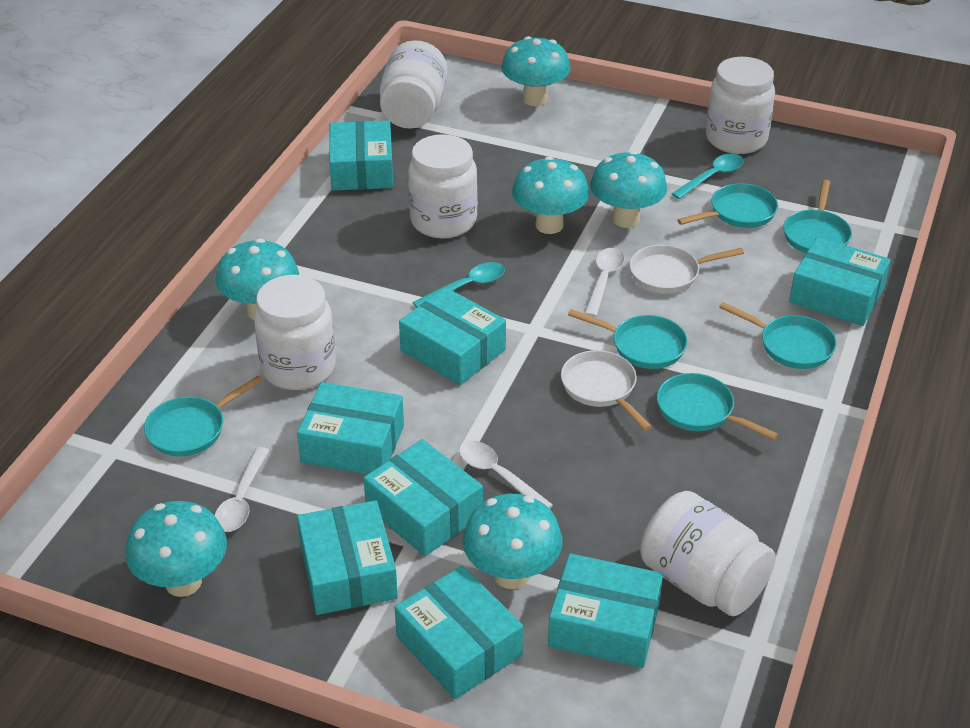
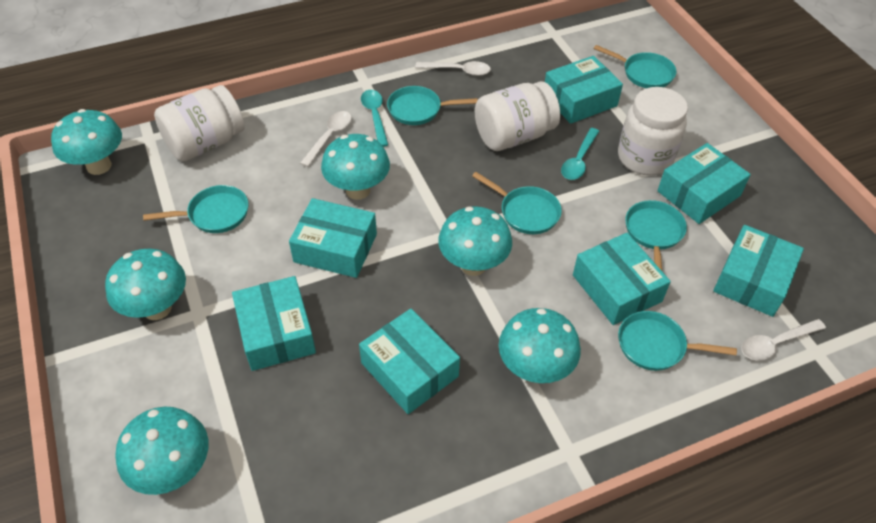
turquoise box: 8 -> 7
white jar: 5 -> 3
white pan: 2 -> 0

